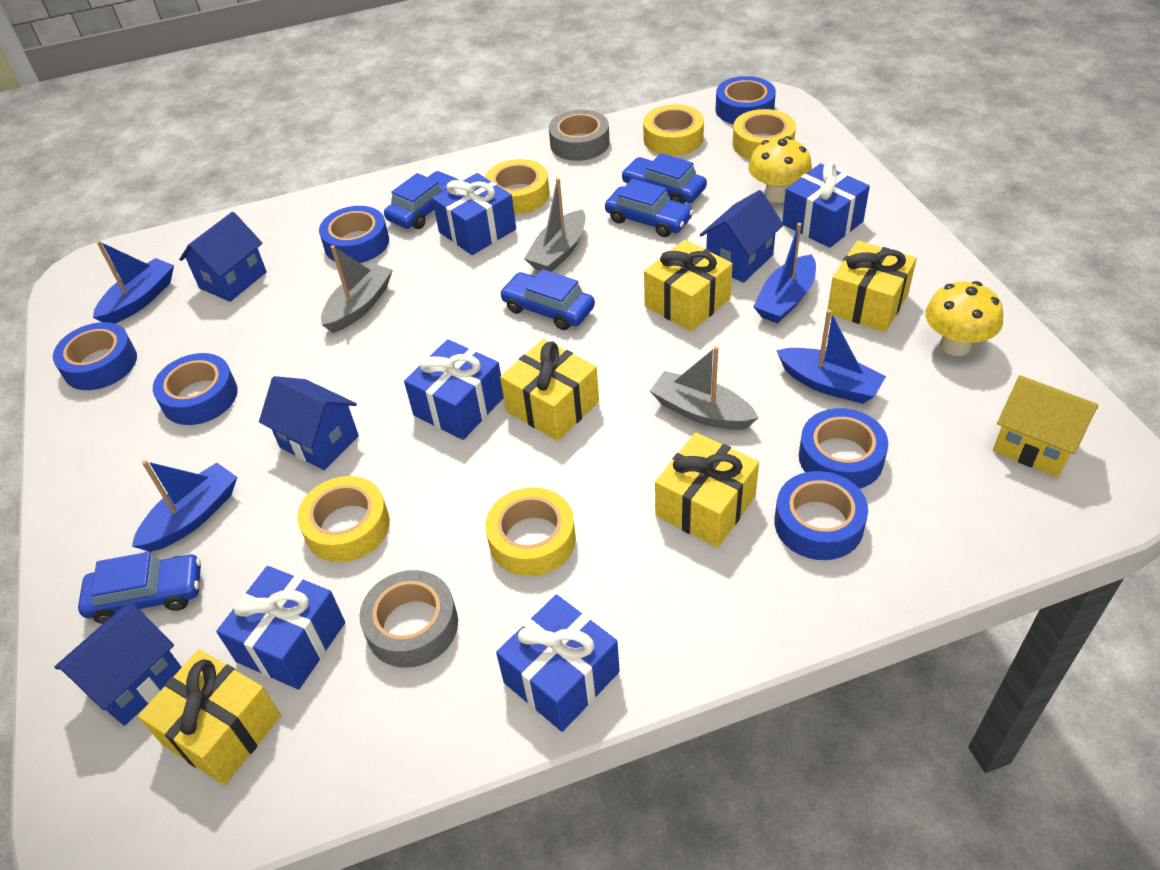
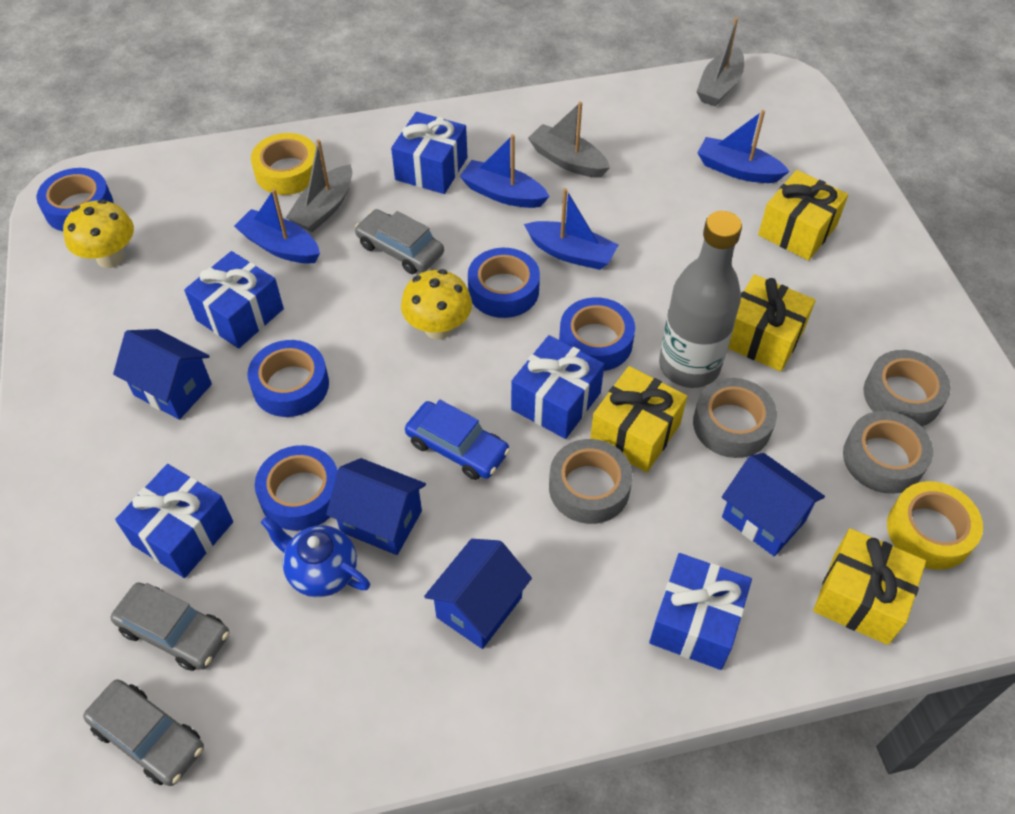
blue car: 5 -> 1
blue tape: 6 -> 5
blue teapot: 0 -> 1
grey bottle: 0 -> 1
grey car: 0 -> 3
grey tape: 2 -> 4
yellow gift: 5 -> 4
yellow house: 1 -> 0
yellow tape: 5 -> 2

